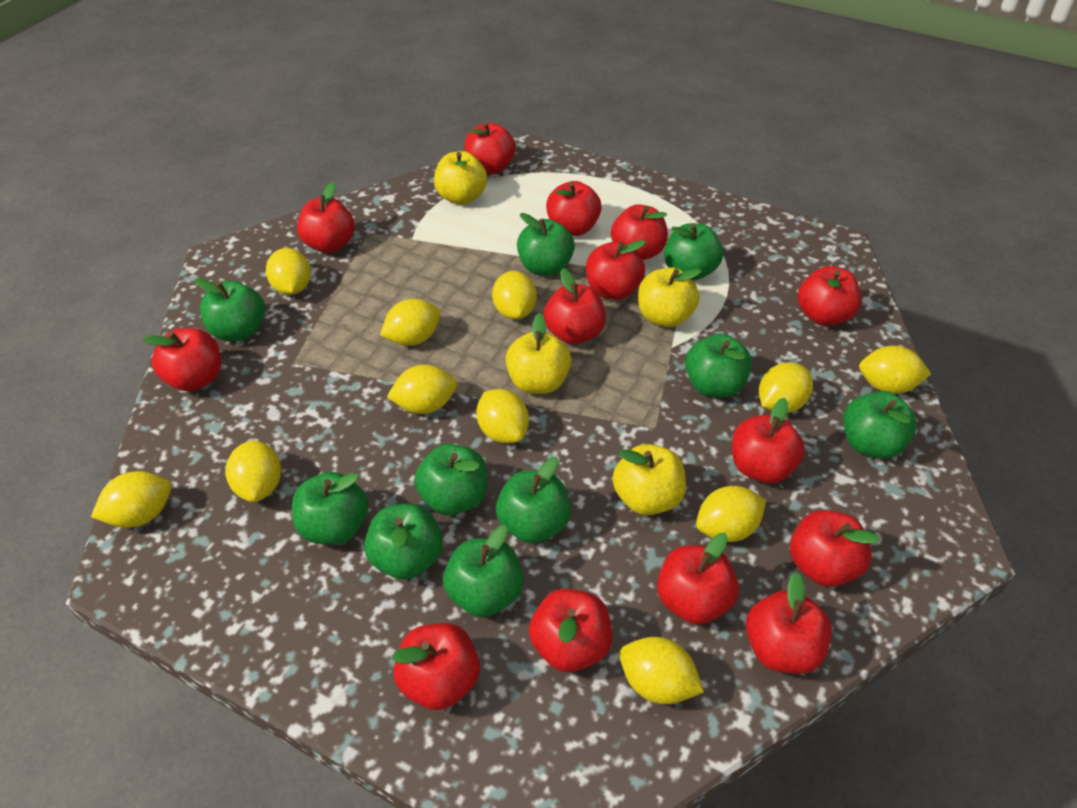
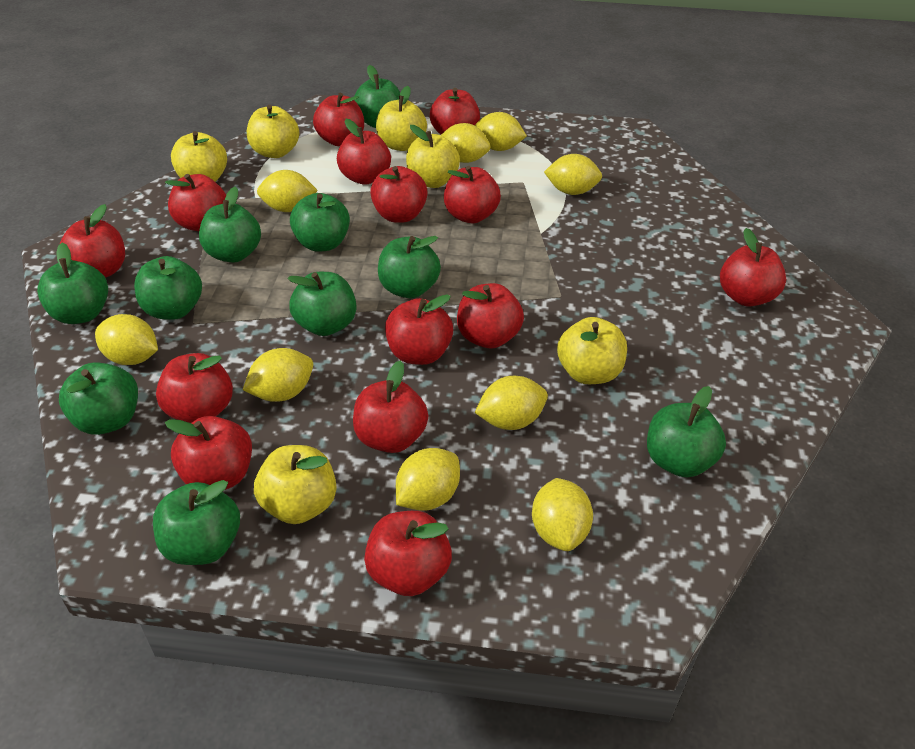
yellow apple: 4 -> 6
yellow lemon: 11 -> 9

